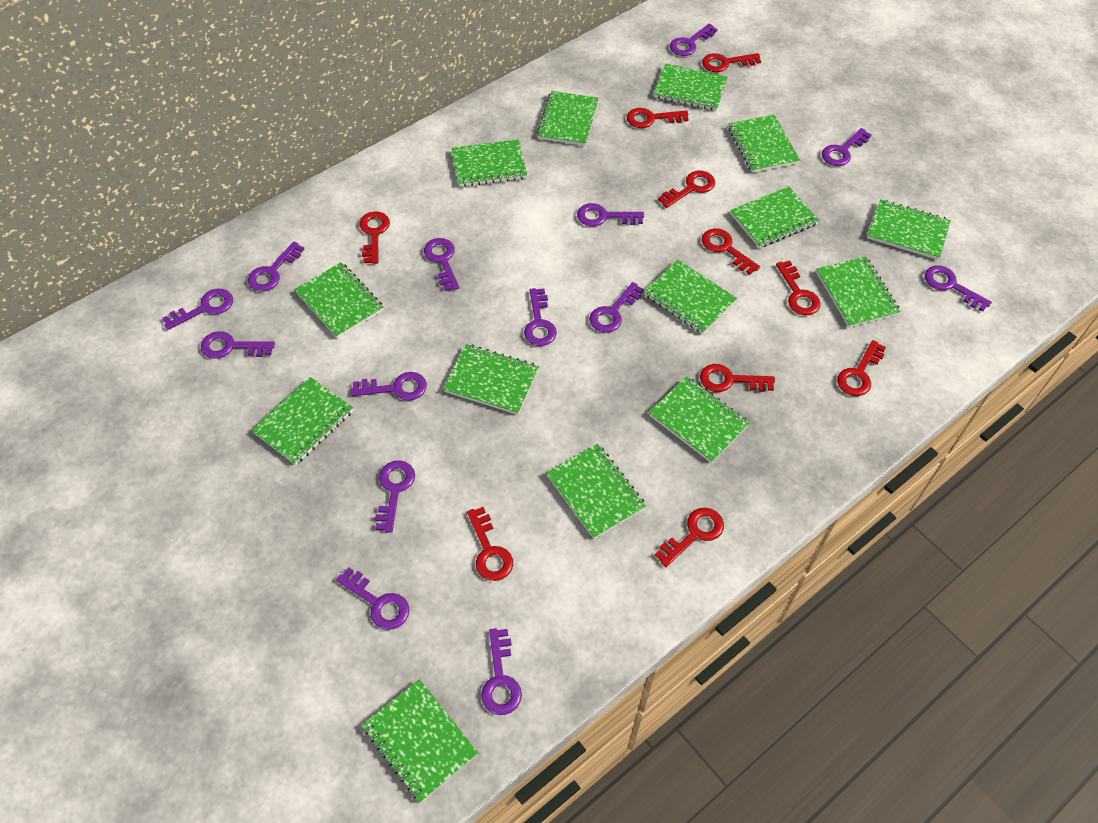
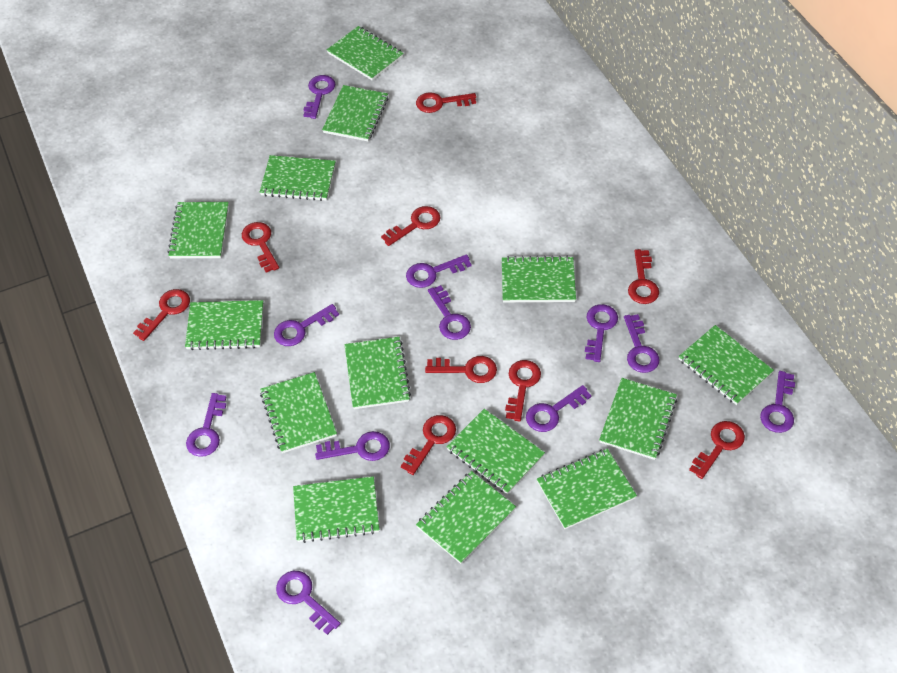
purple key: 14 -> 11
red key: 10 -> 9

